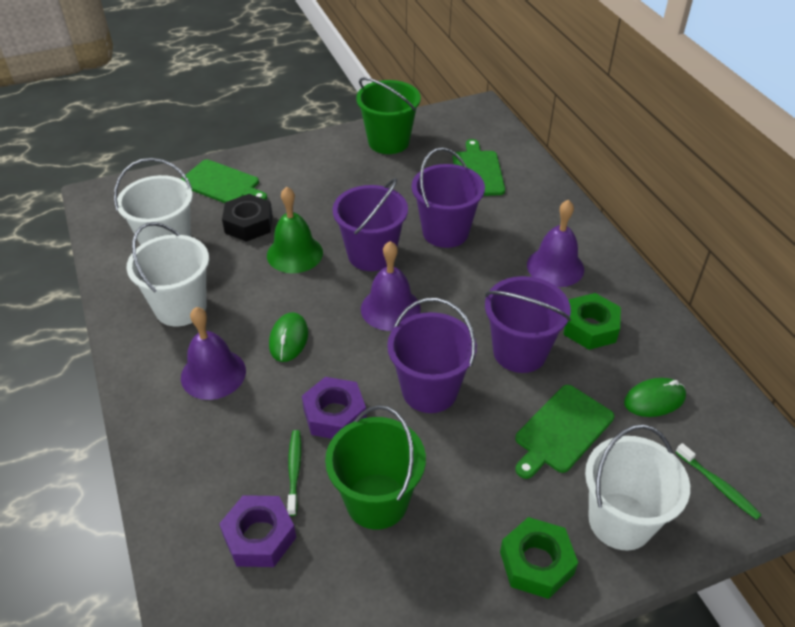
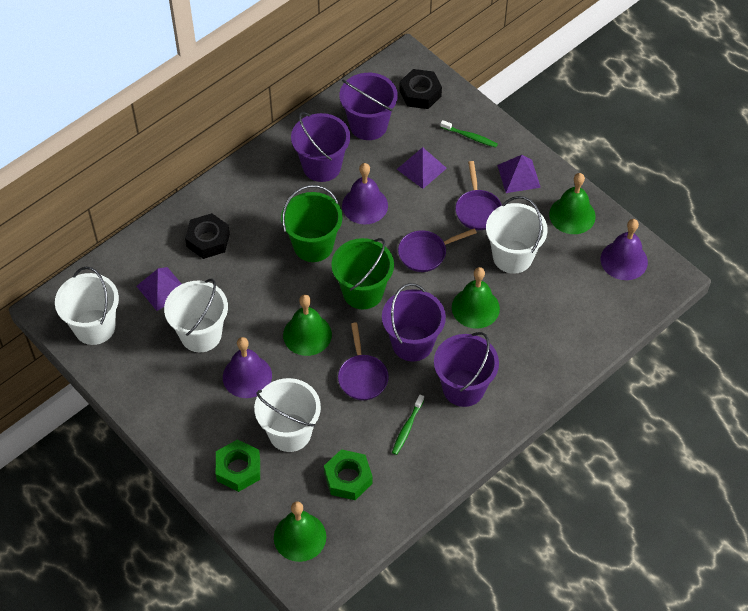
black nut: 1 -> 2
green bell: 1 -> 4
green cutting board: 3 -> 0
green mouse: 2 -> 0
purple nut: 2 -> 0
purple pan: 0 -> 3
purple pyramid: 0 -> 3
white bucket: 3 -> 4

